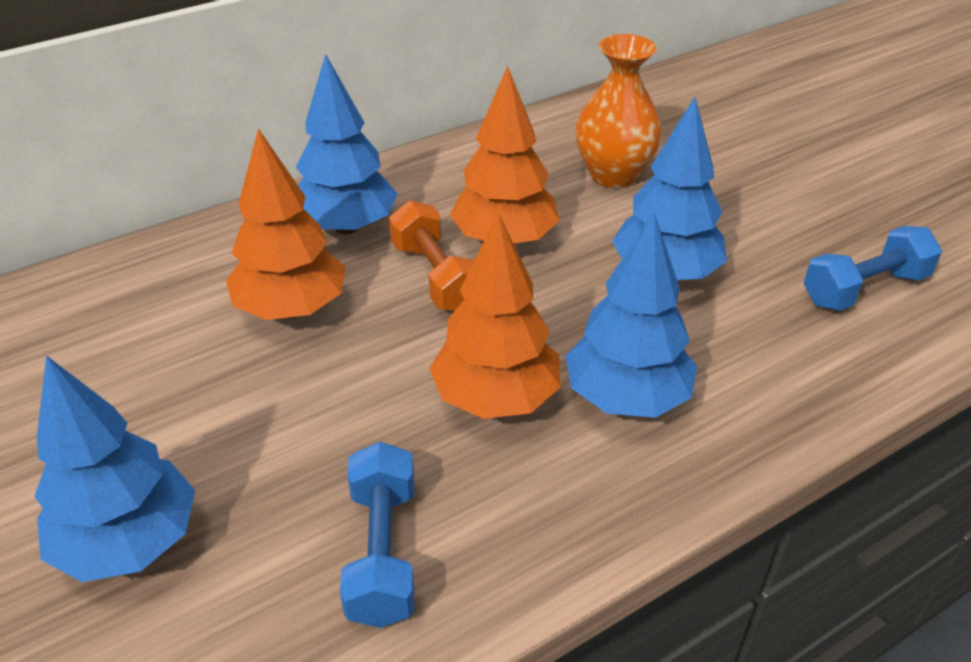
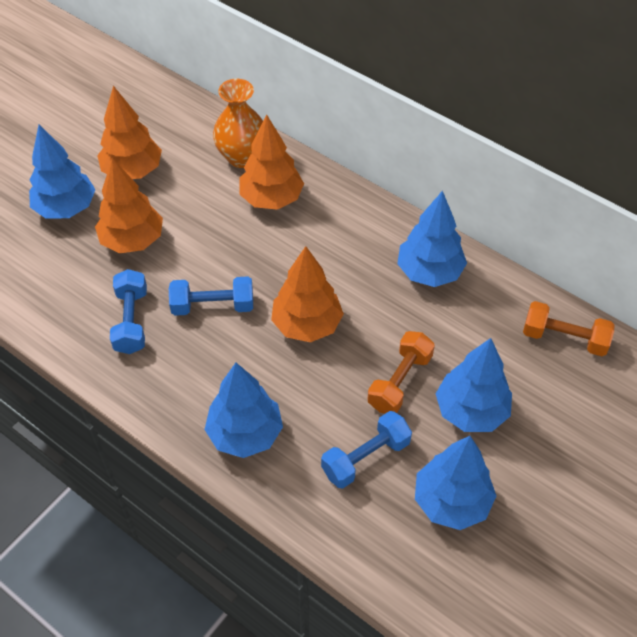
blue dumbbell: 2 -> 3
blue tree: 4 -> 5
orange dumbbell: 1 -> 2
orange tree: 3 -> 4

